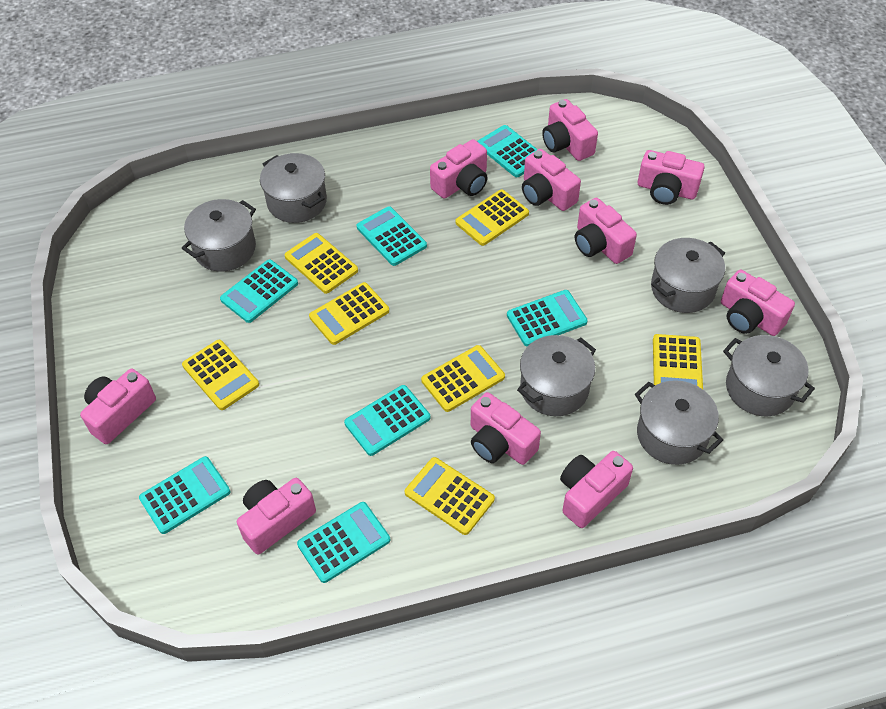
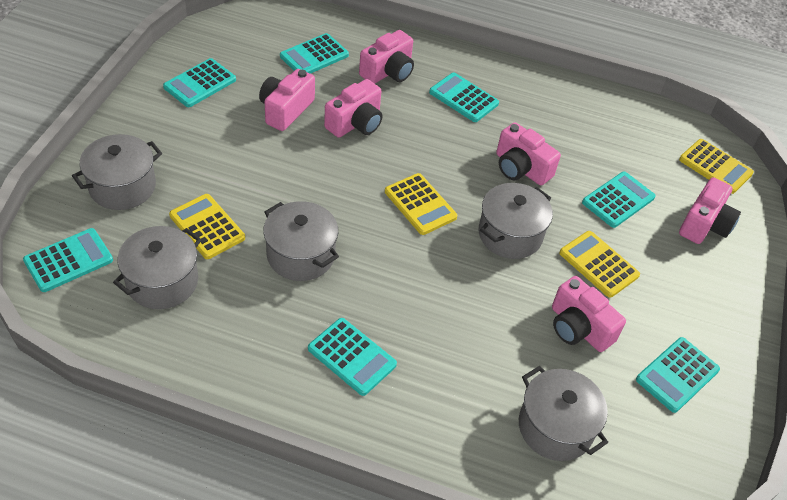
grey pot: 6 -> 5
pink camera: 10 -> 6
yellow calculator: 7 -> 4

